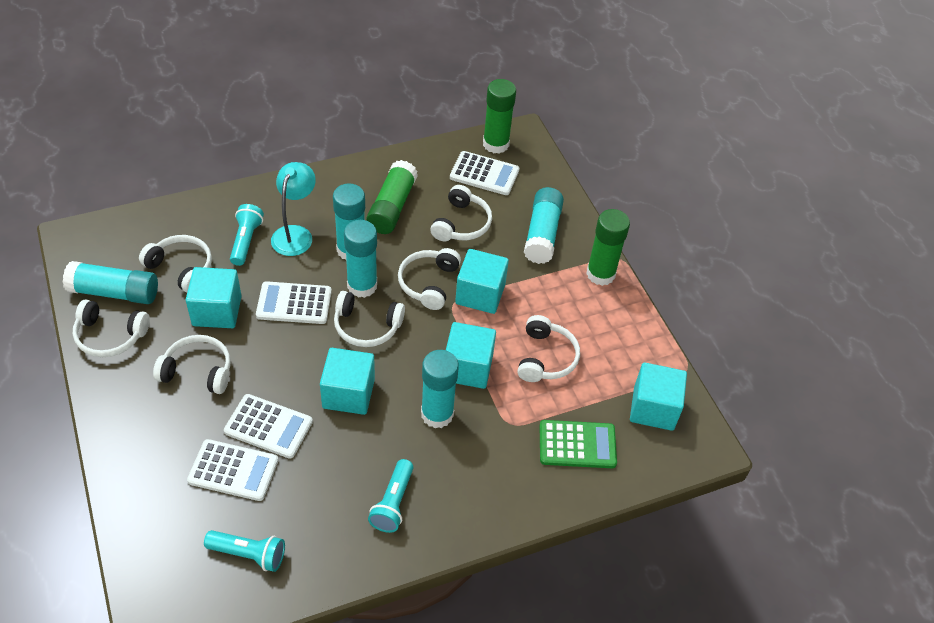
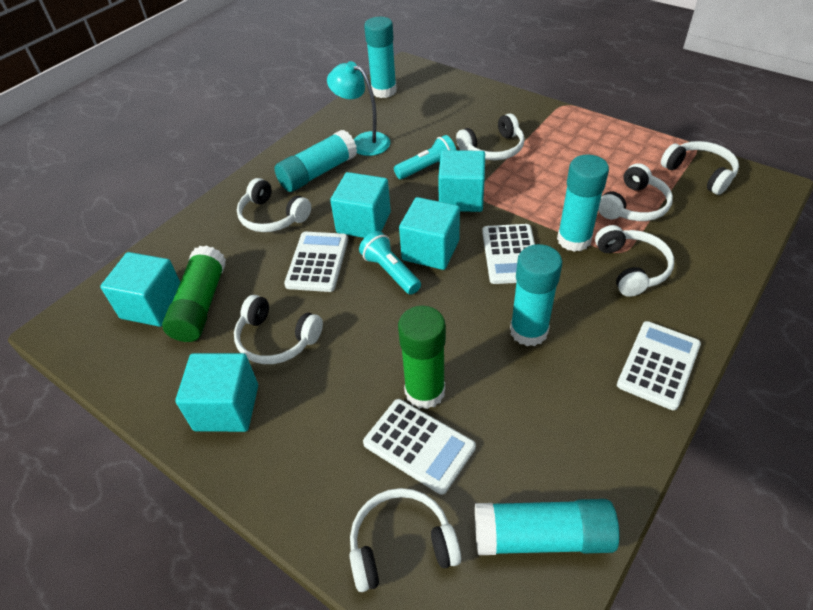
green calculator: 1 -> 0
green glue stick: 3 -> 2
turquoise flashlight: 3 -> 2

